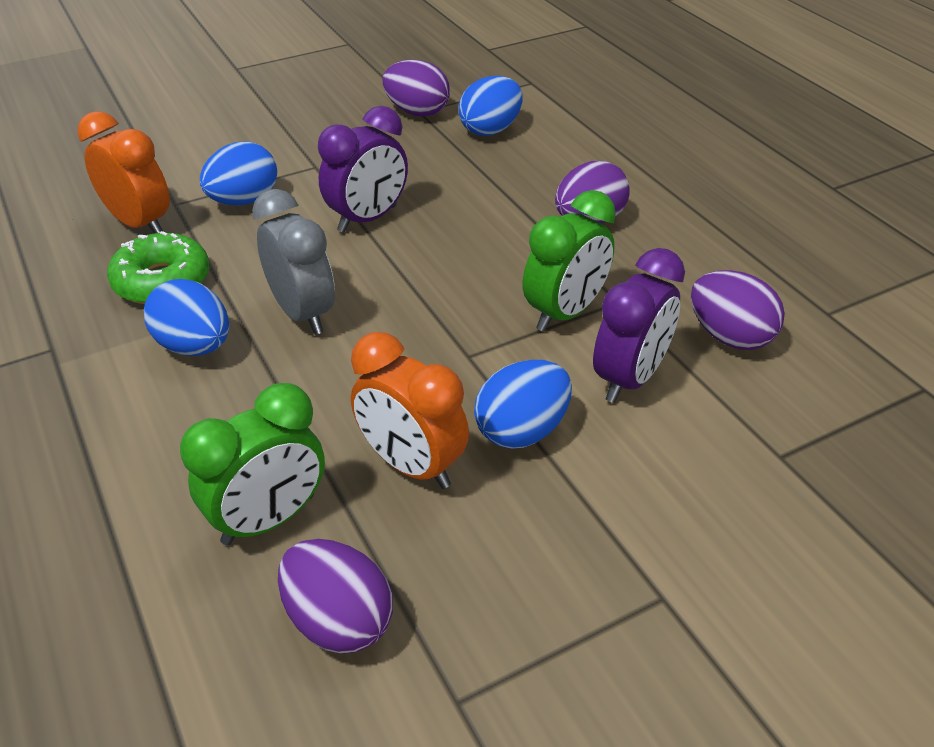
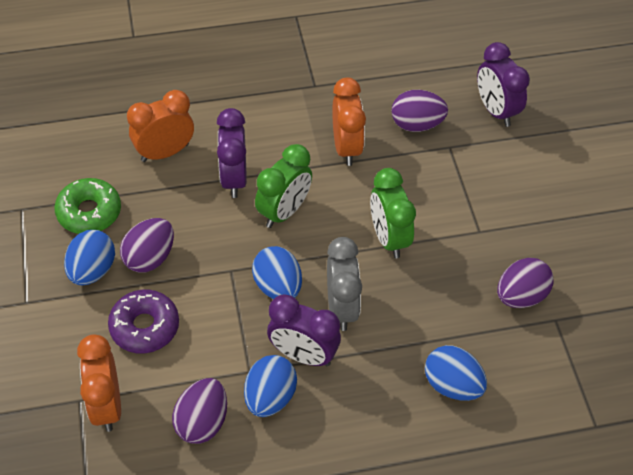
orange clock: 2 -> 3
purple clock: 2 -> 3
purple donut: 0 -> 1

